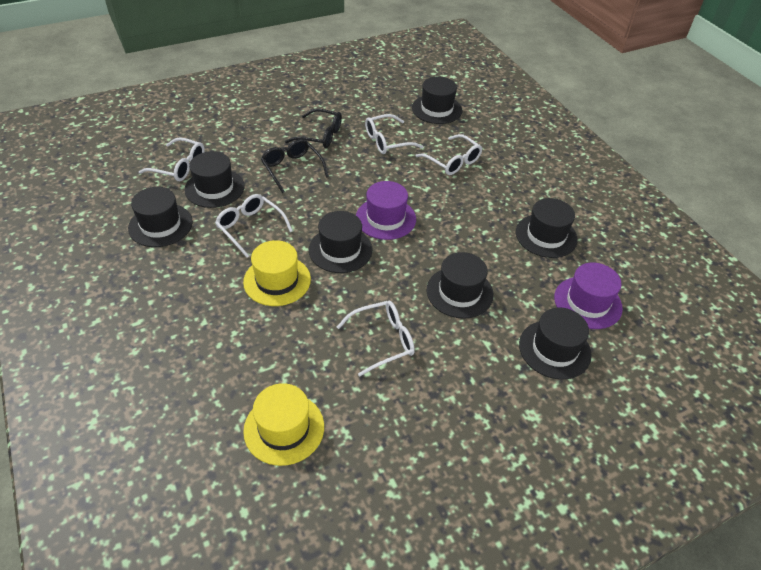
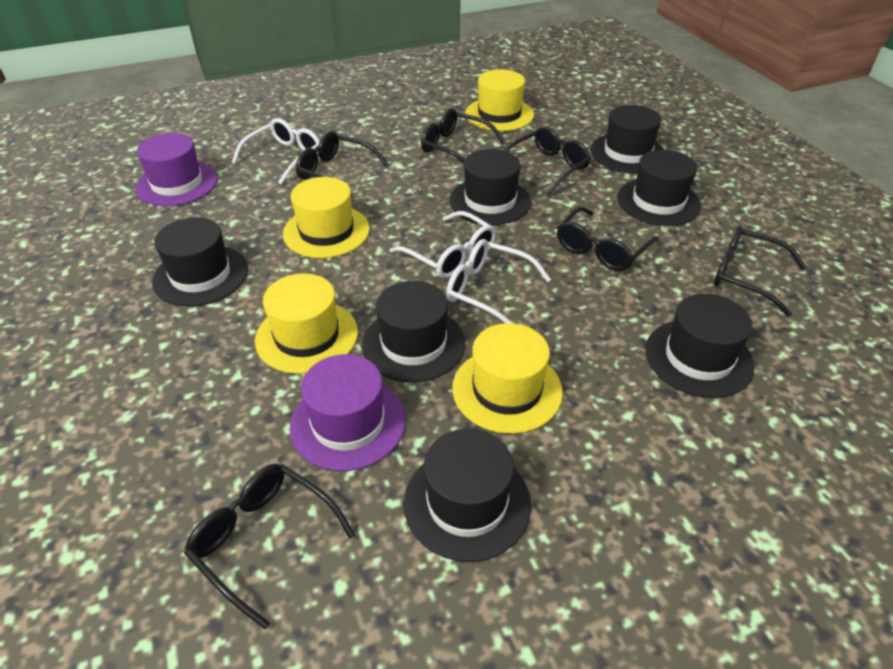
black glasses: 2 -> 6
white glasses: 5 -> 3
yellow hat: 2 -> 4

